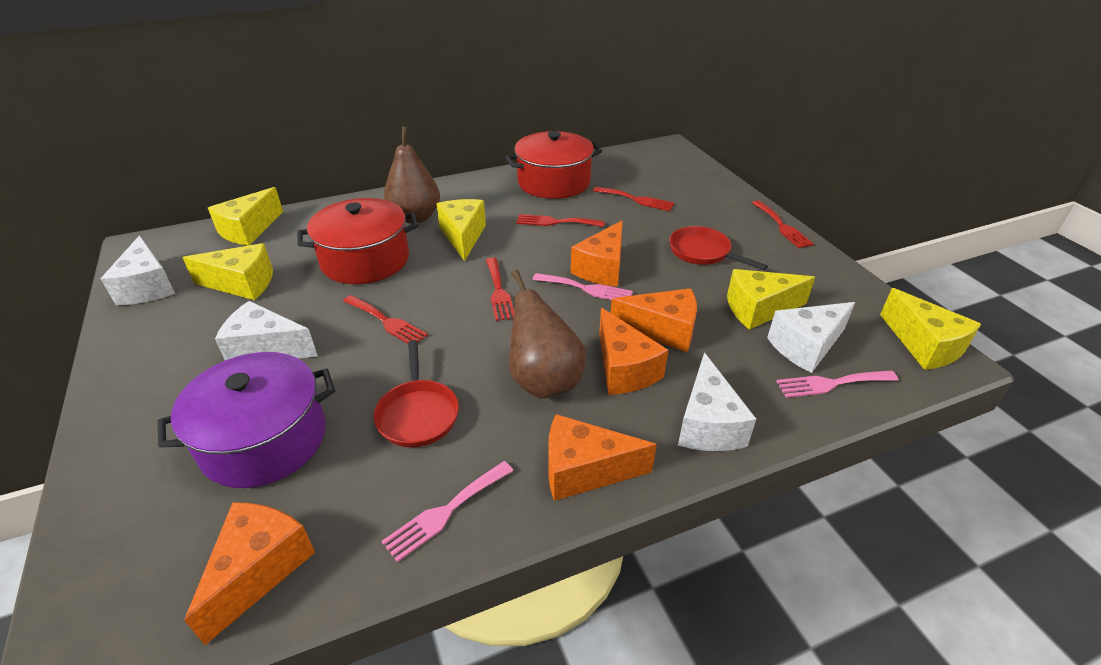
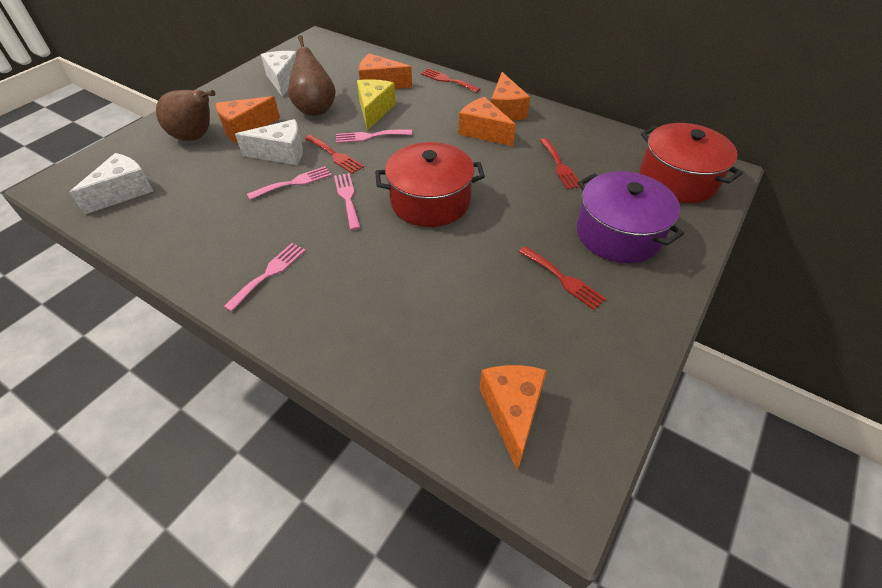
pink fork: 3 -> 4
red fork: 5 -> 4
red pan: 2 -> 0
white cheese: 4 -> 3
yellow cheese: 5 -> 1

